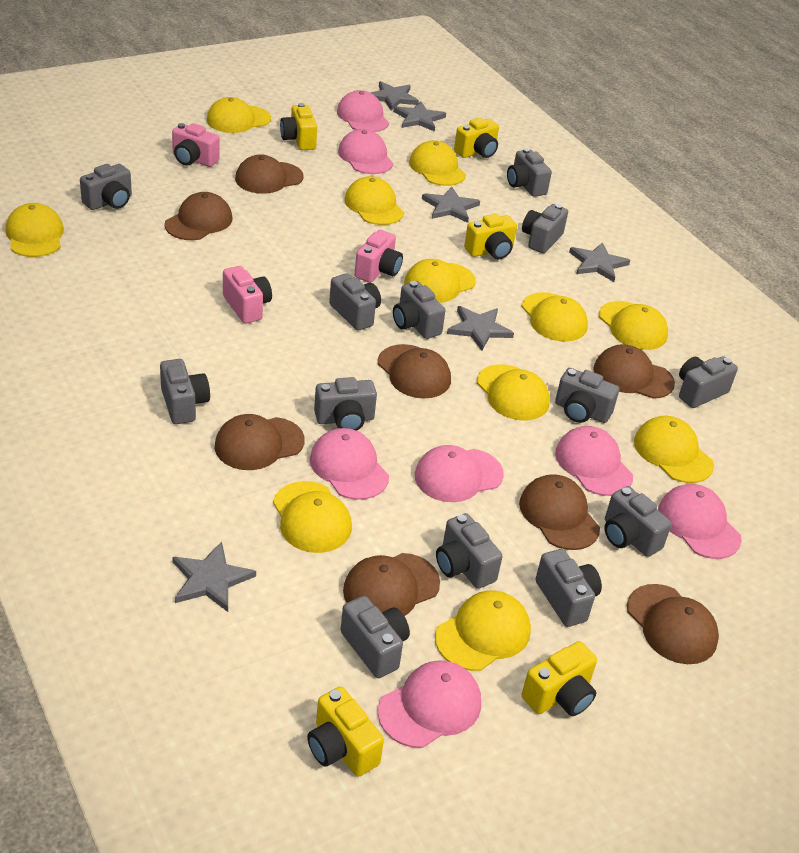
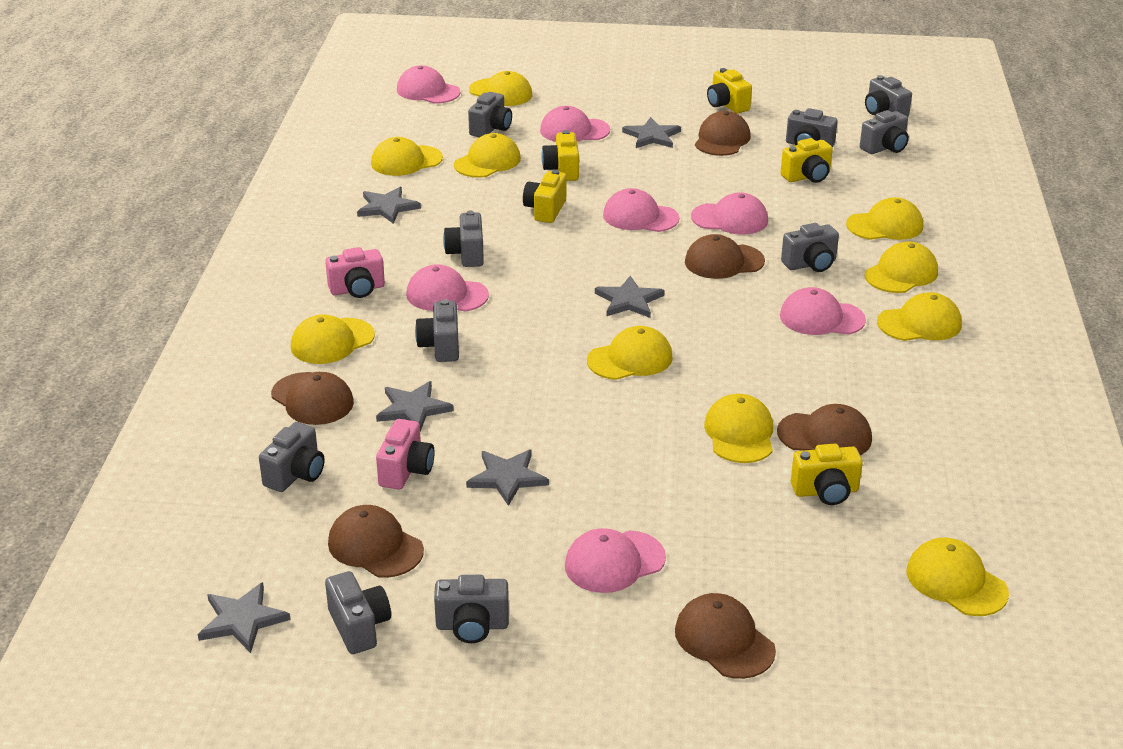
brown cap: 8 -> 6
grey camera: 13 -> 10
pink camera: 3 -> 2
yellow cap: 11 -> 10

